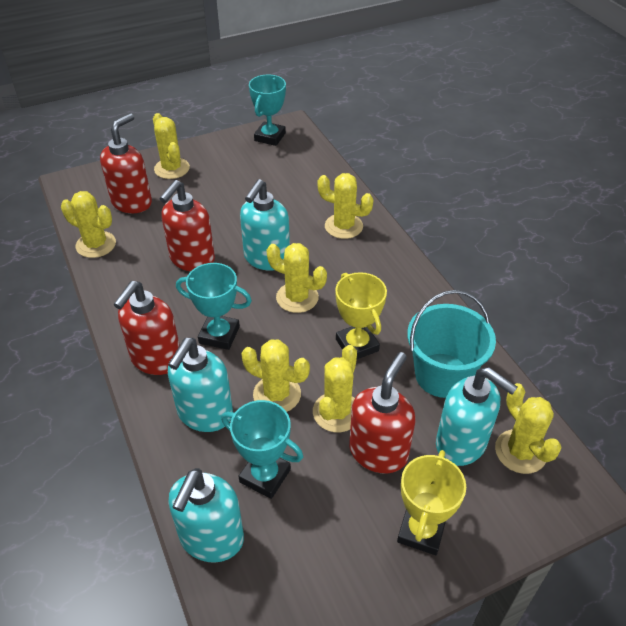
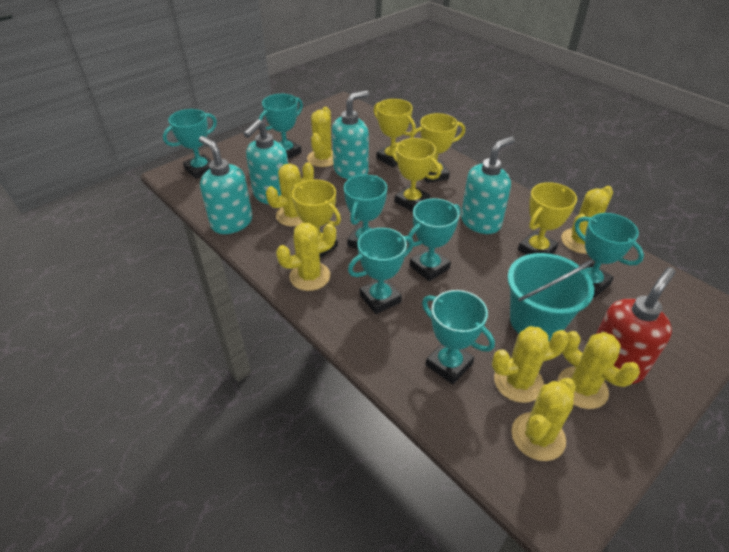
red soap dispenser: 4 -> 1
turquoise trophy: 3 -> 7
yellow trophy: 2 -> 5

